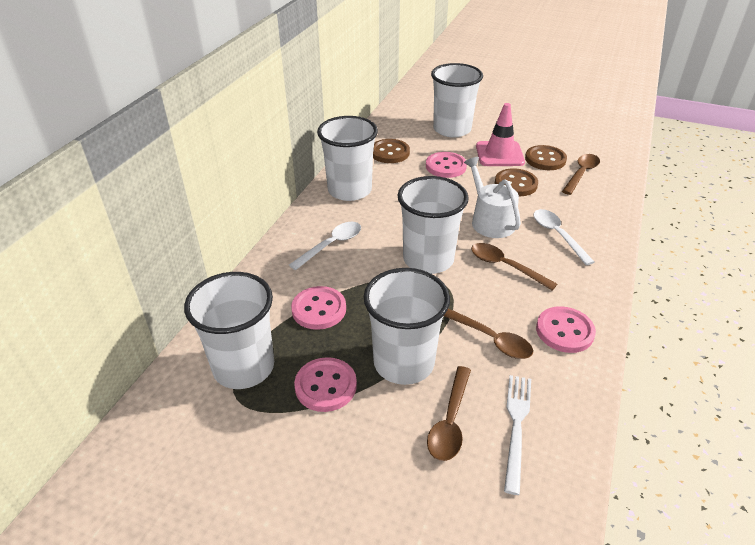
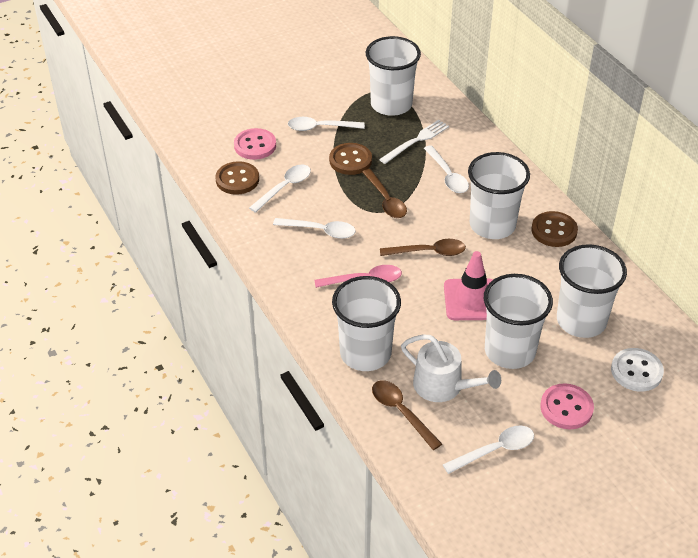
brown spoon: 4 -> 3
pink button: 4 -> 2
pink spoon: 0 -> 1
white button: 0 -> 1
white spoon: 2 -> 5

